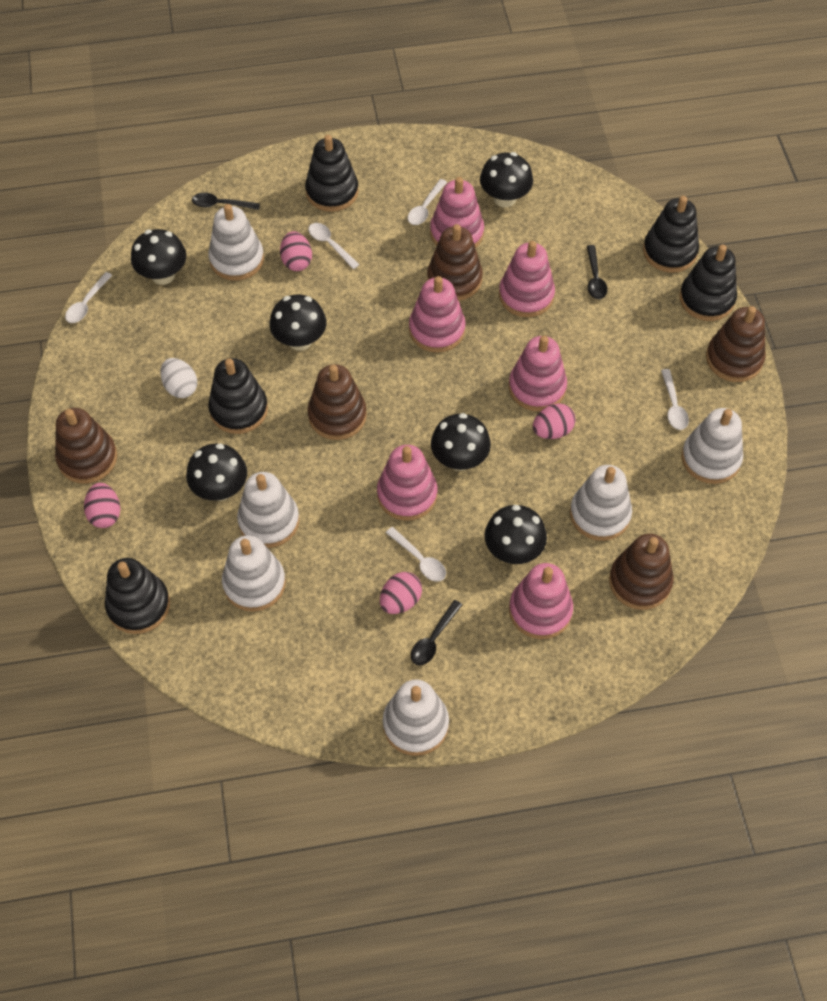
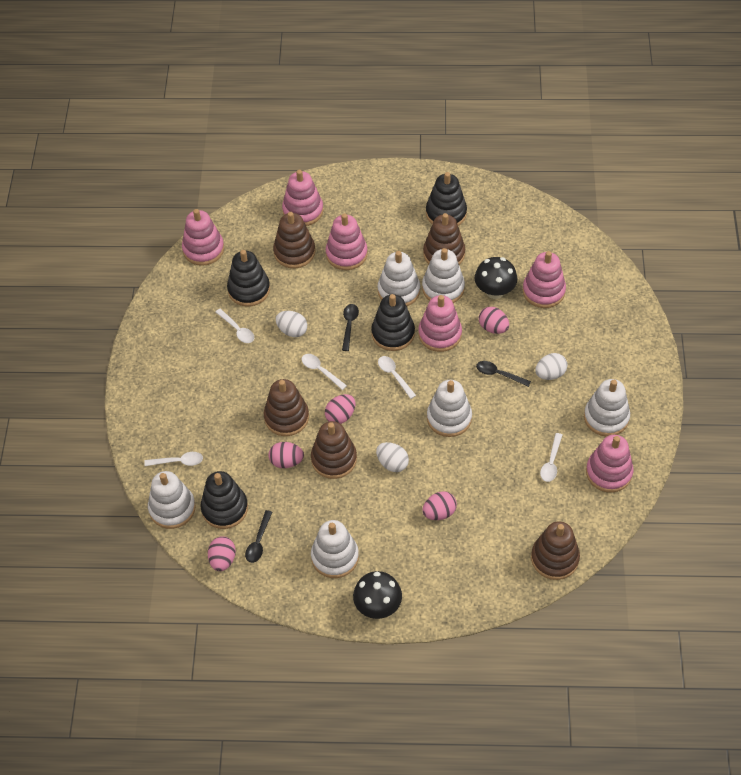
black mushroom: 6 -> 2
black stacking toy: 5 -> 4
pink egg: 4 -> 5
white egg: 1 -> 3

